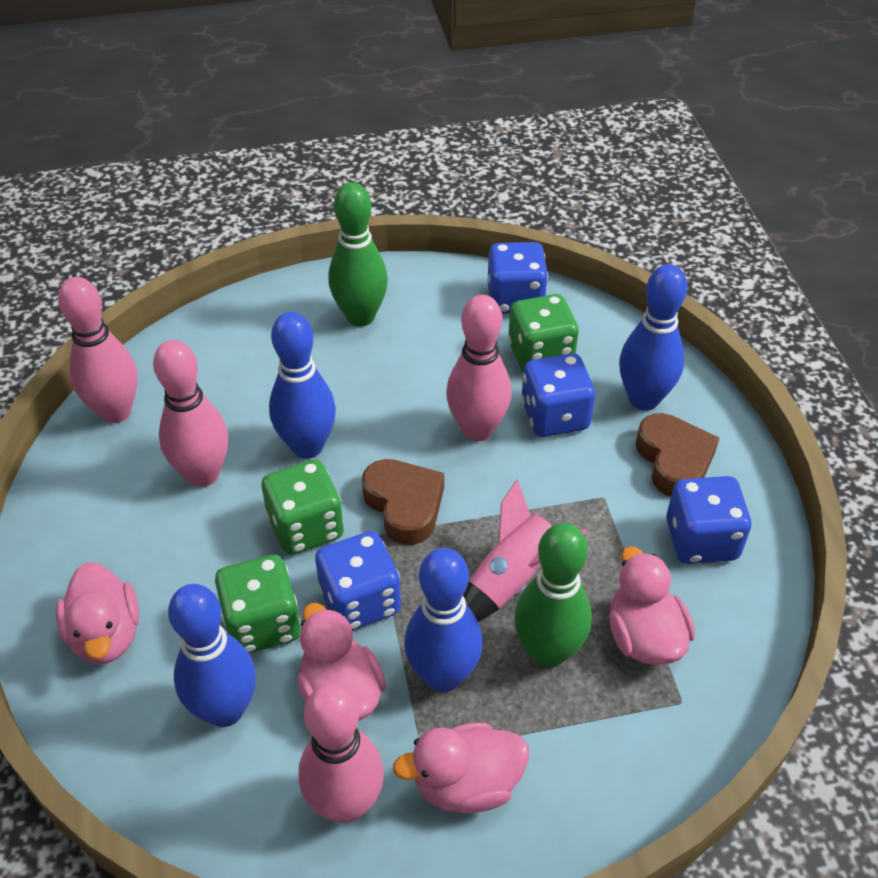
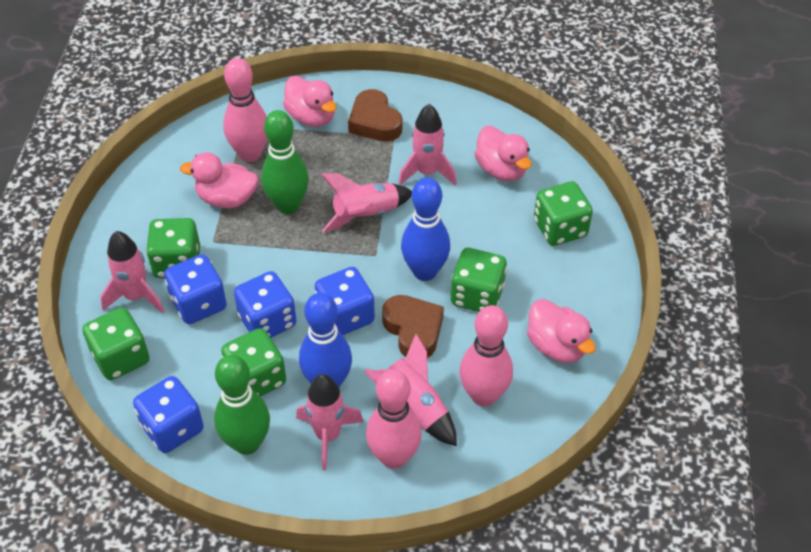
blue bowling pin: 4 -> 2
green dice: 3 -> 5
pink bowling pin: 4 -> 3
pink rocket: 1 -> 5

